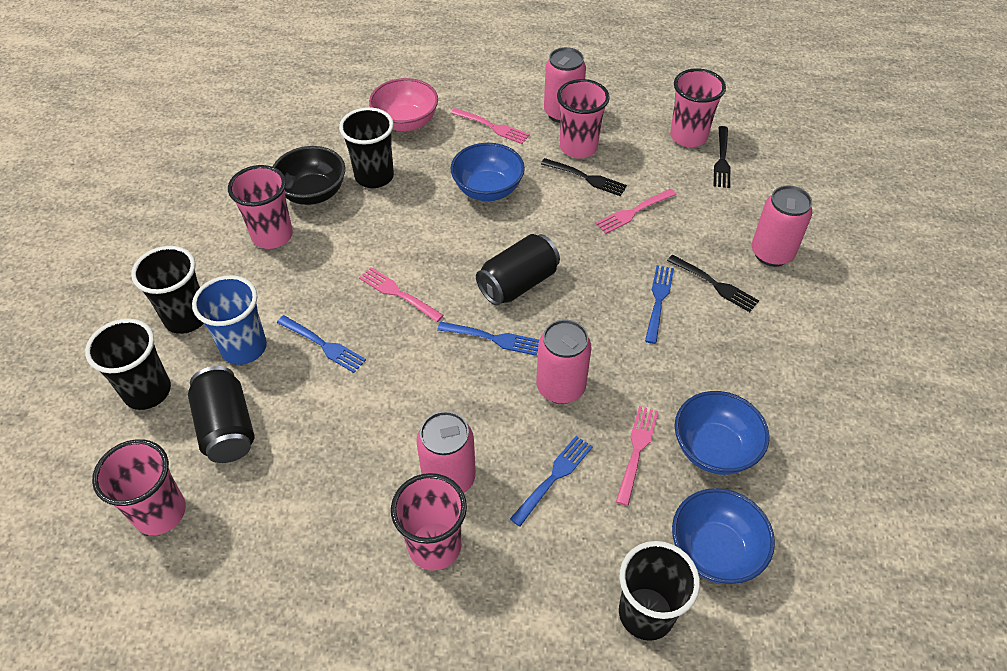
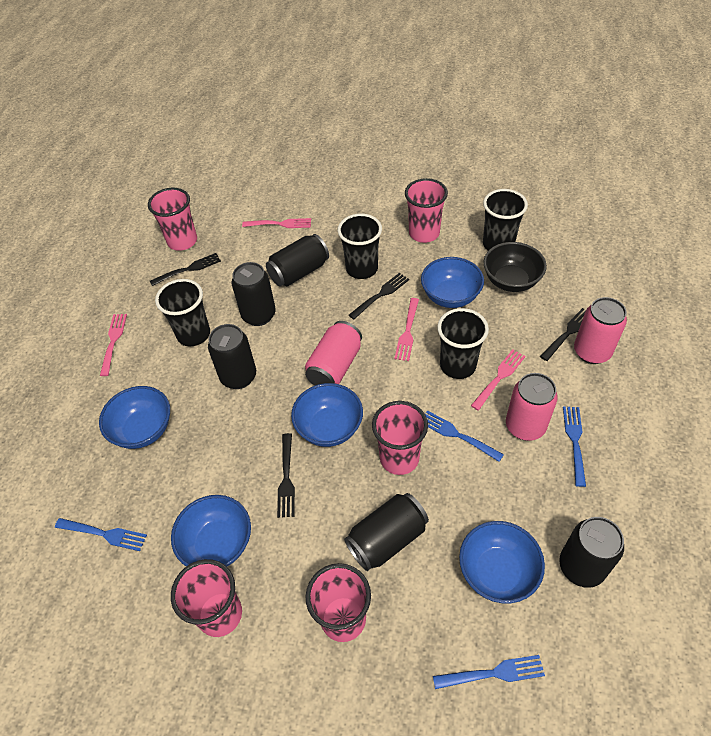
black can: 2 -> 5
black fork: 3 -> 4
blue bowl: 3 -> 5
blue cup: 1 -> 0
pink bowl: 1 -> 0
pink can: 4 -> 3

